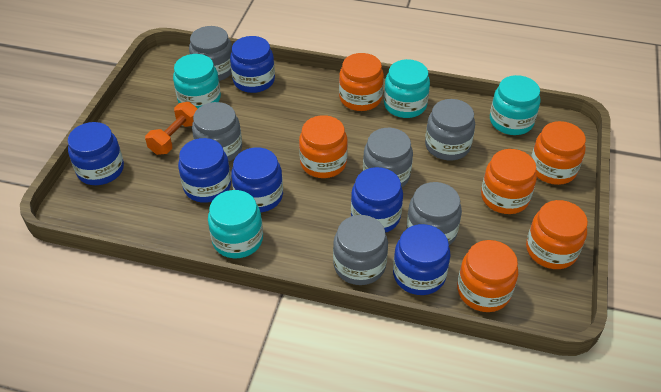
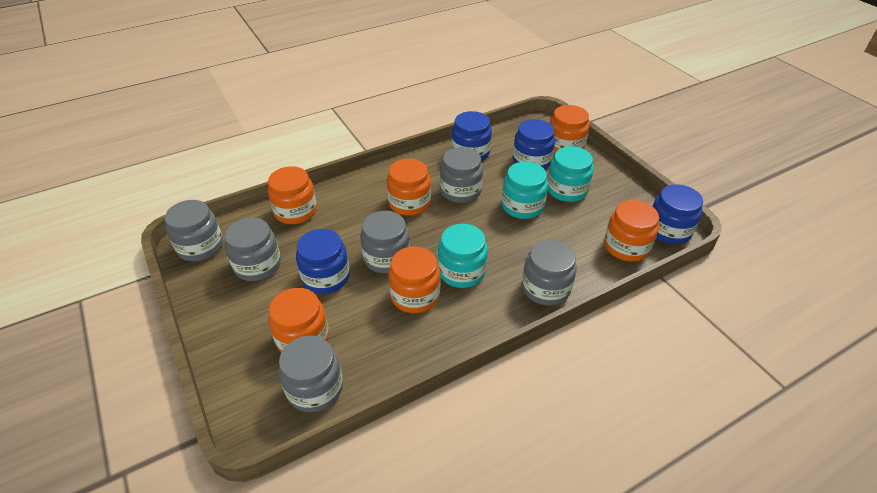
blue jar: 6 -> 4
orange dumbbell: 1 -> 0
turquoise jar: 4 -> 3

